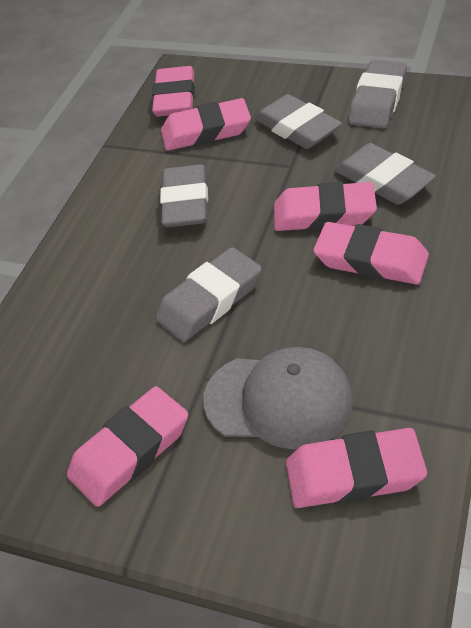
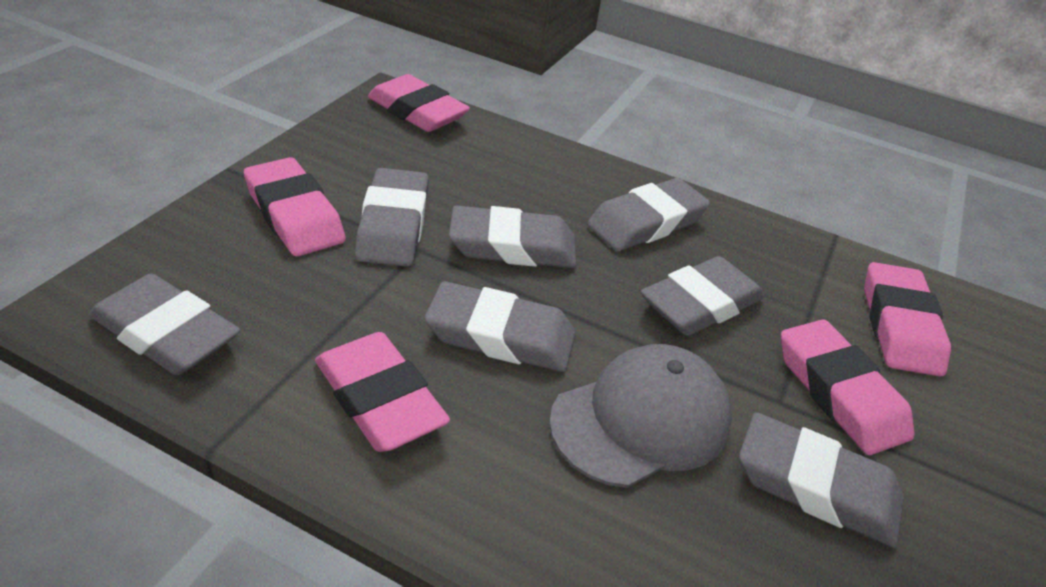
grey eraser: 5 -> 7
pink eraser: 6 -> 5

